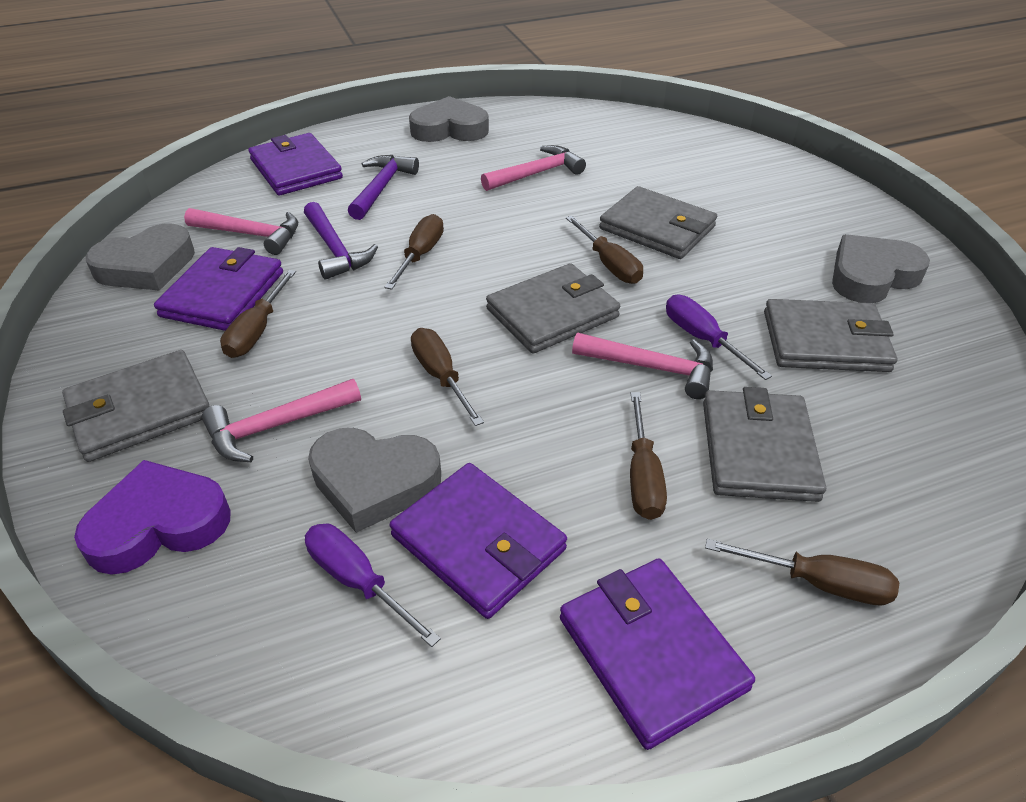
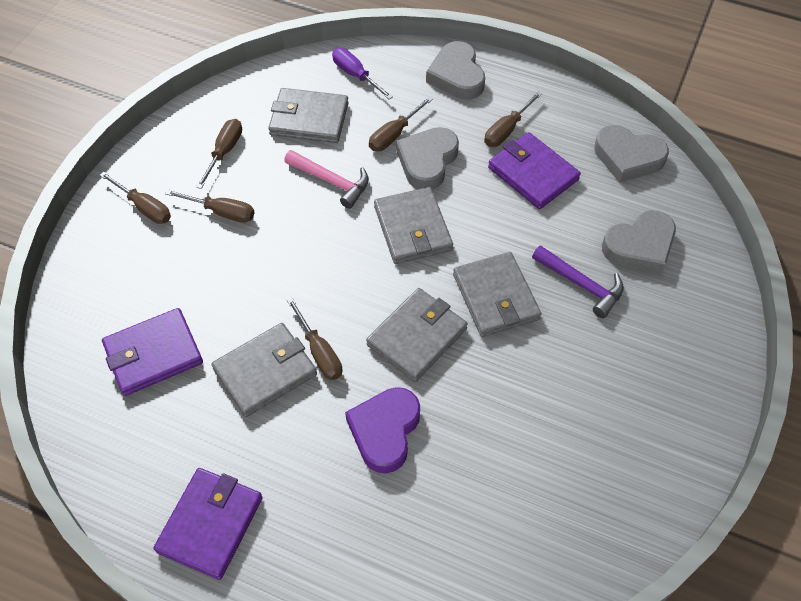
pink hammer: 4 -> 1
purple hammer: 2 -> 1
purple screwdriver: 2 -> 1
purple wallet: 4 -> 3

